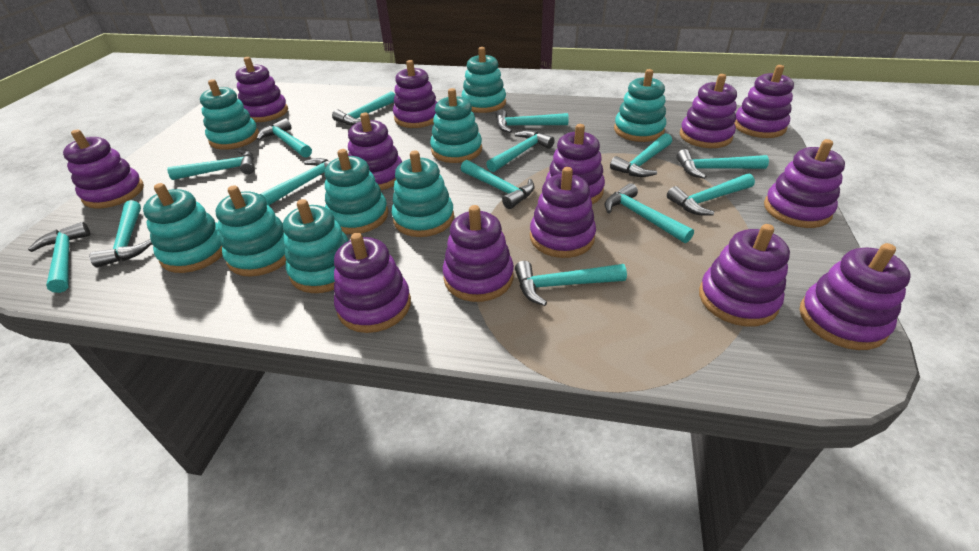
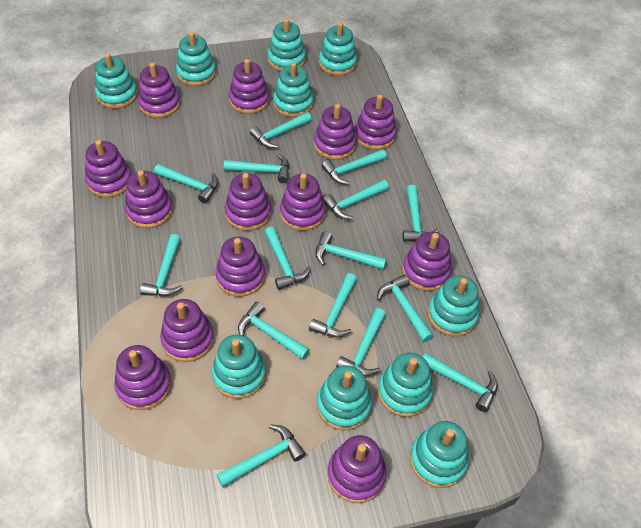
turquoise hammer: 14 -> 15
turquoise stacking toy: 9 -> 10

